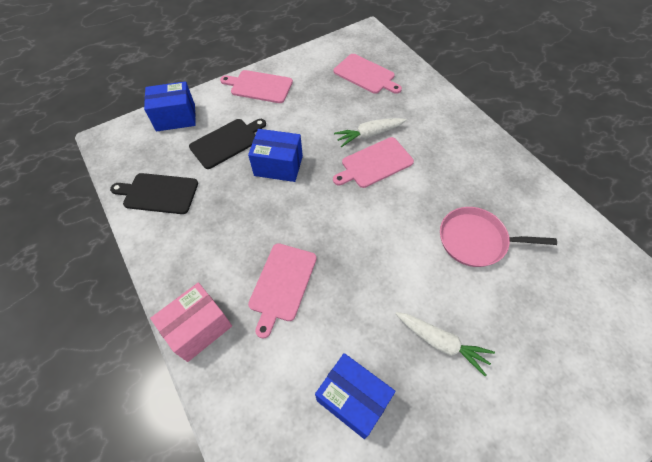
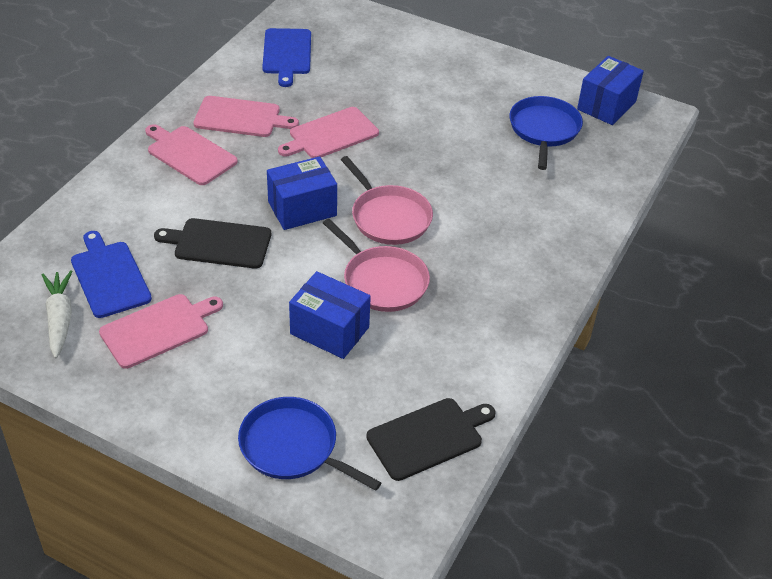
blue cutting board: 0 -> 2
blue pan: 0 -> 2
pink box: 1 -> 0
pink pan: 1 -> 2
white carrot: 2 -> 1

